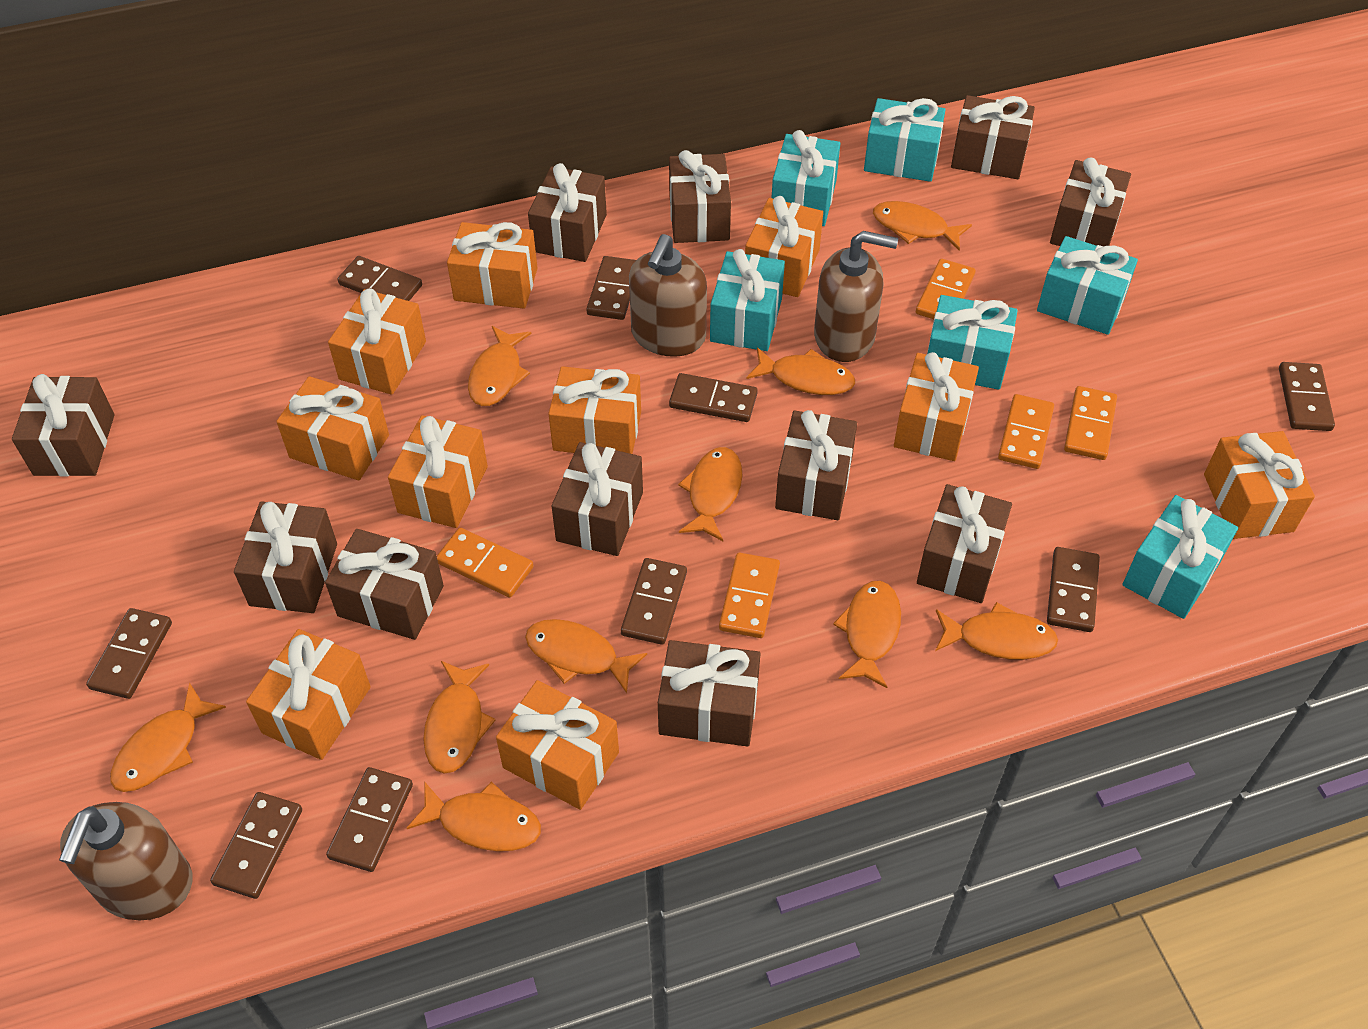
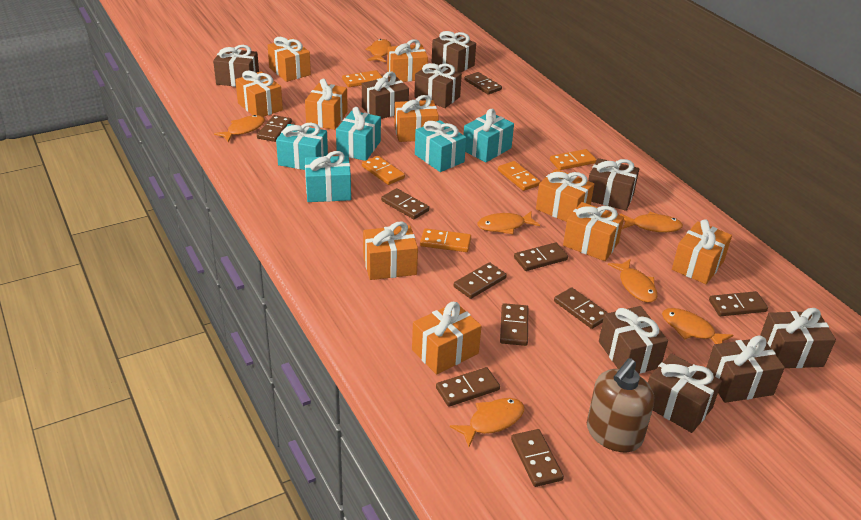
brown domino: 9 -> 10
brown gift: 11 -> 9
brown soap dispenser: 3 -> 1
orange fish: 10 -> 7
turquoise gift: 6 -> 5

